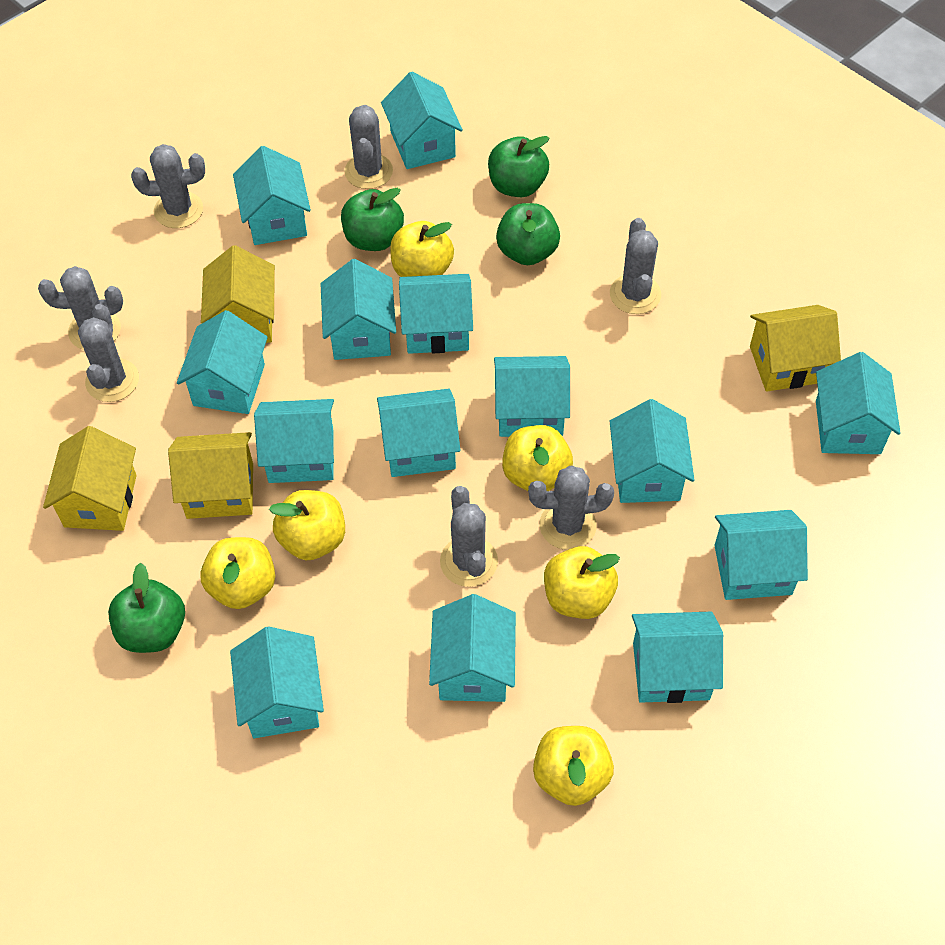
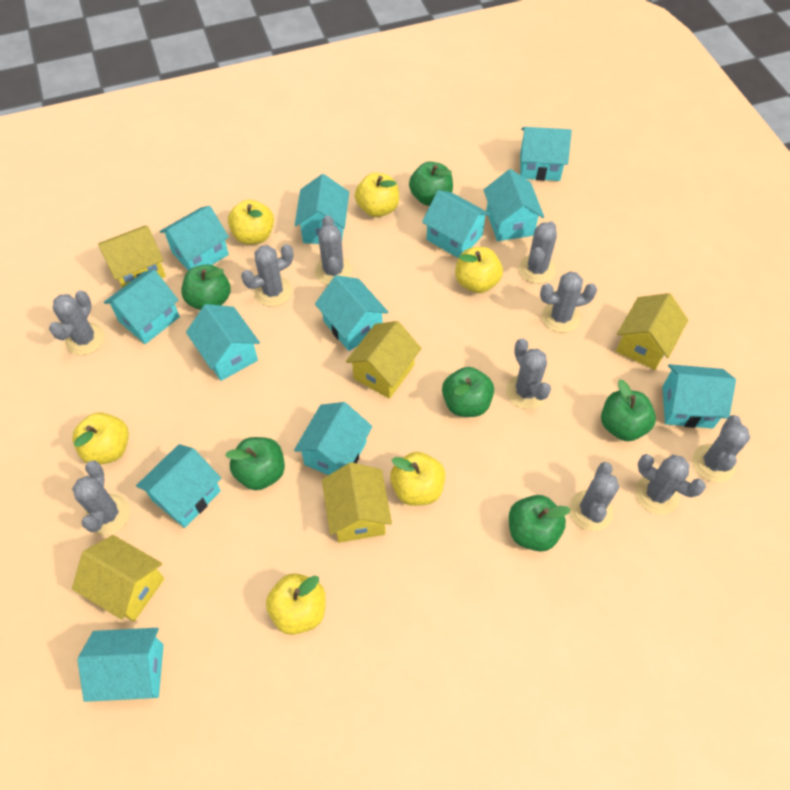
green apple: 4 -> 6
grey cactus: 7 -> 10
turquoise house: 14 -> 12
yellow house: 4 -> 5

